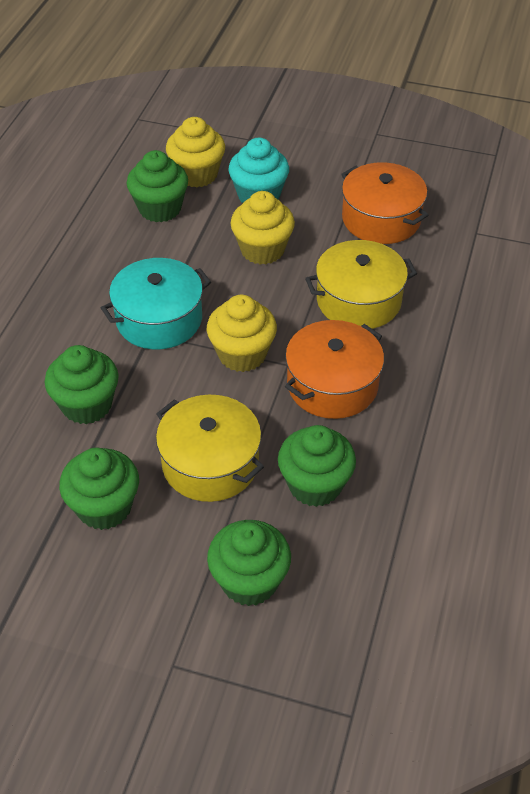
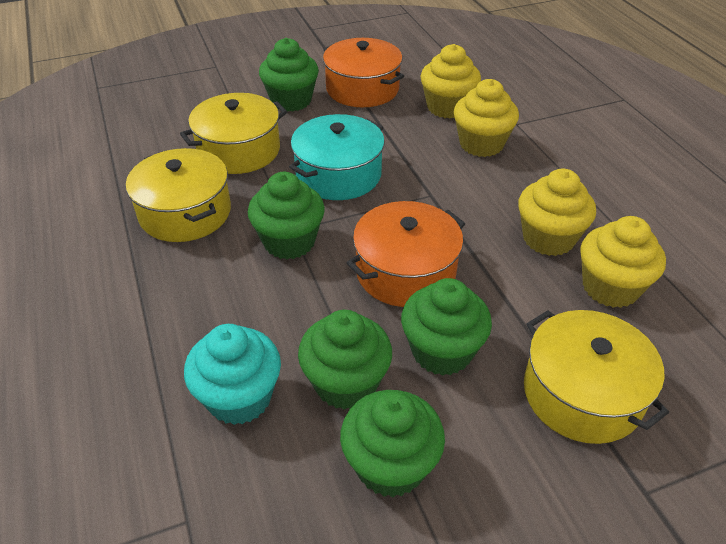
yellow cupcake: 3 -> 4
yellow pot: 2 -> 3

